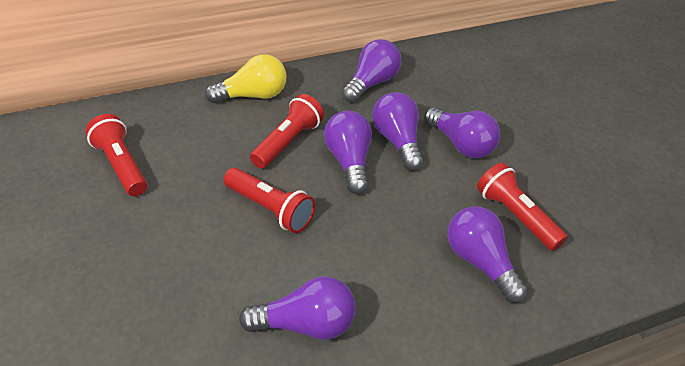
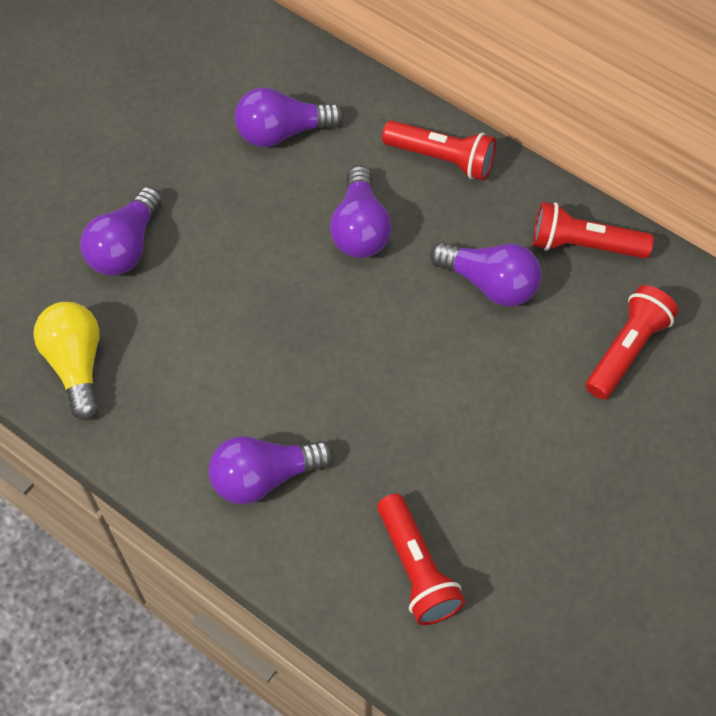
purple light bulb: 6 -> 5

